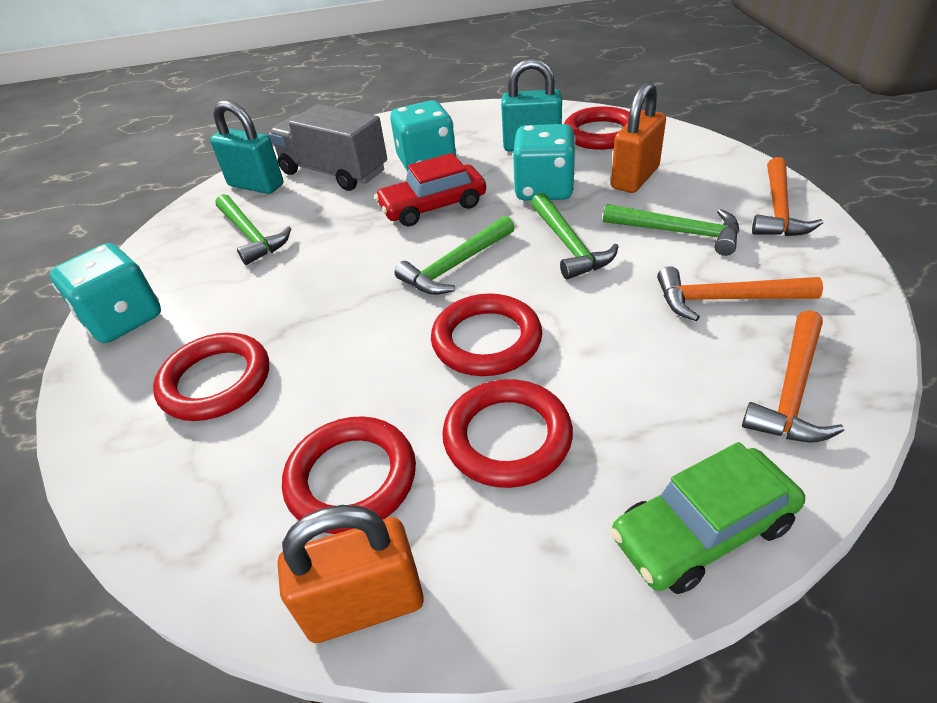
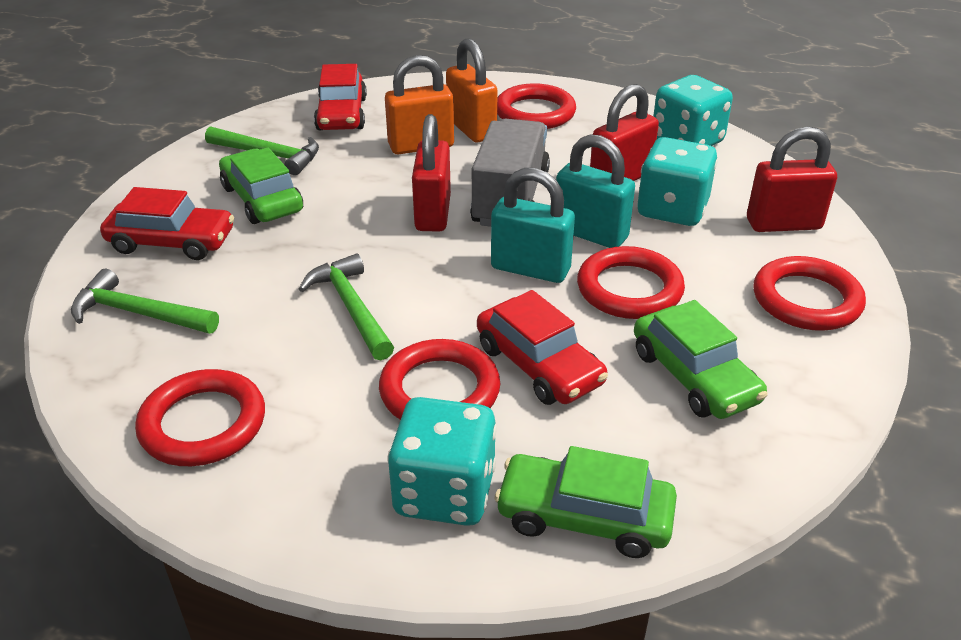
green car: 1 -> 3
green hammer: 4 -> 3
orange hammer: 3 -> 0
red car: 1 -> 3
red padlock: 0 -> 3

